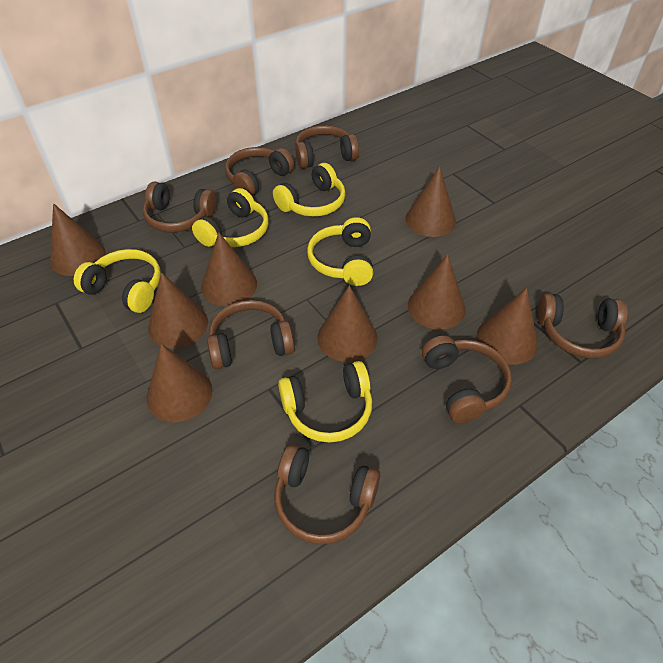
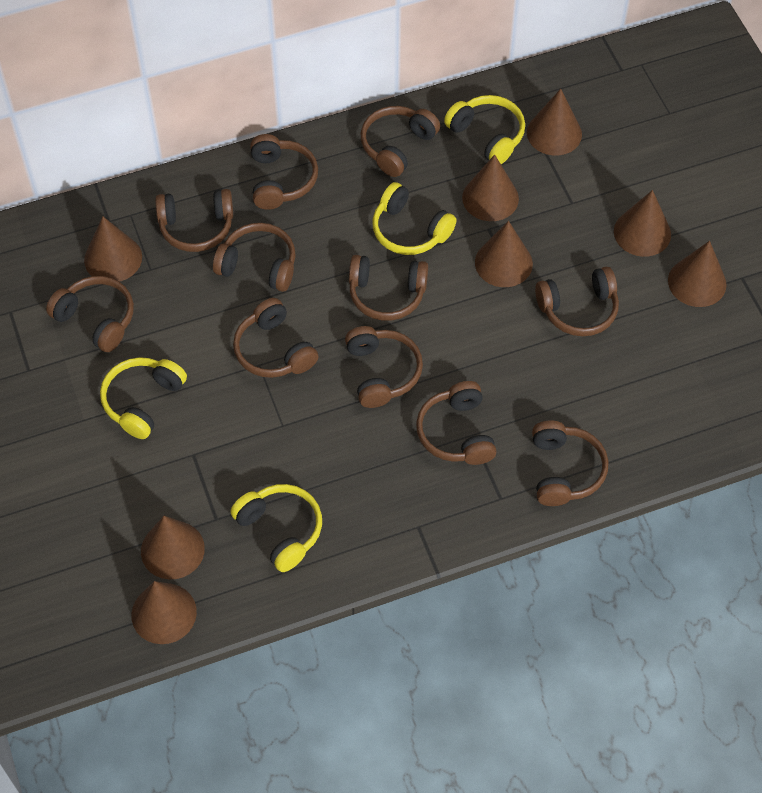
brown headphones: 7 -> 11
yellow headphones: 5 -> 4

